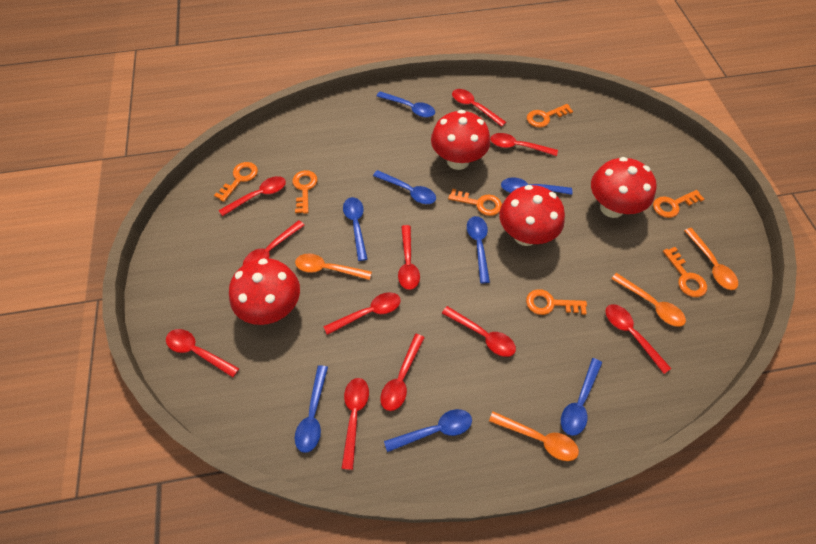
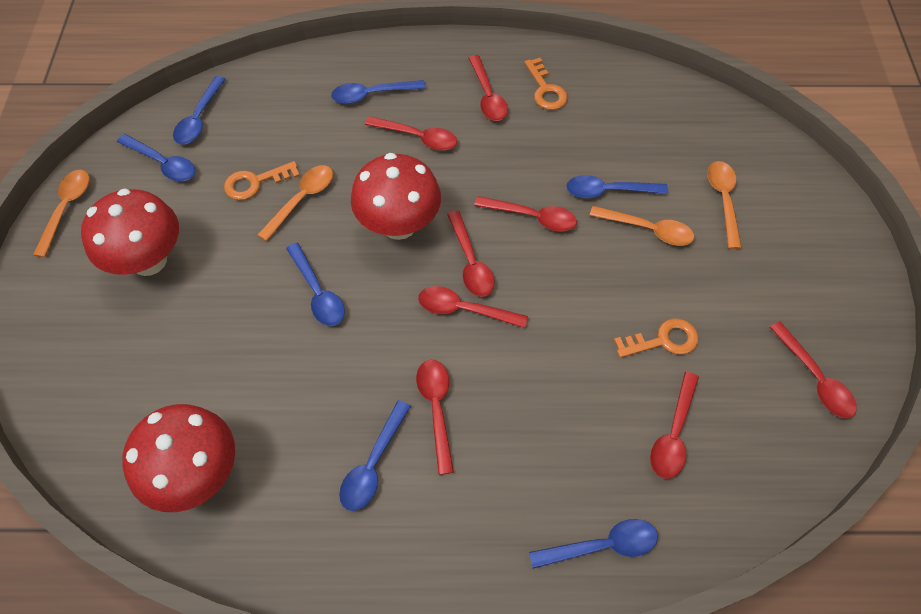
blue spoon: 8 -> 7
orange key: 7 -> 3
red mushroom: 4 -> 3
red spoon: 11 -> 8

